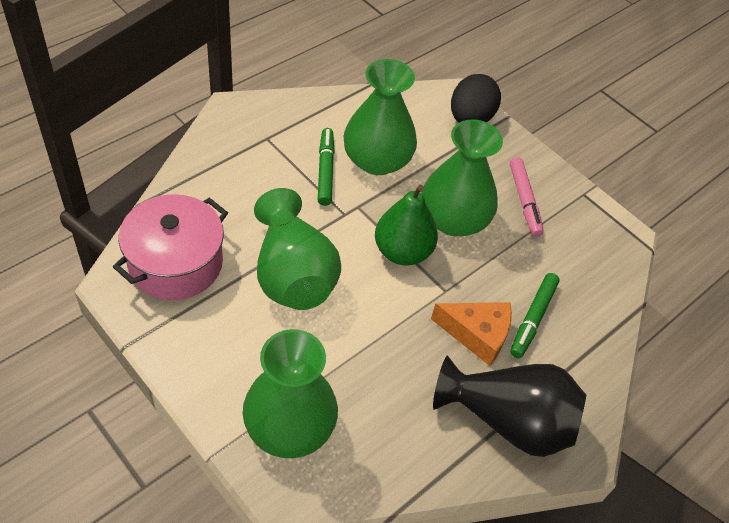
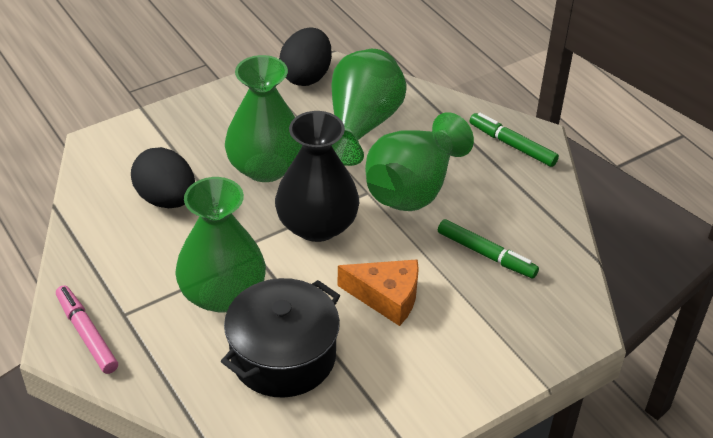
black egg: 1 -> 2
black pot: 0 -> 1
green pear: 1 -> 0
pink pot: 1 -> 0

